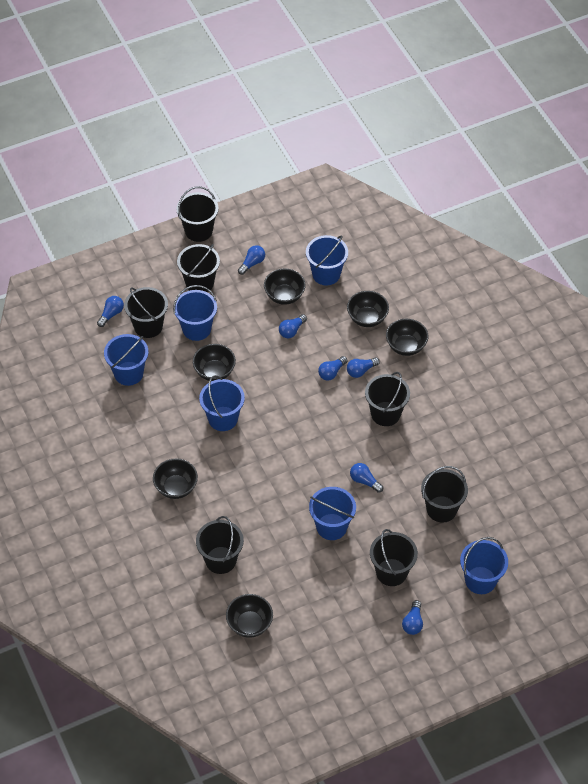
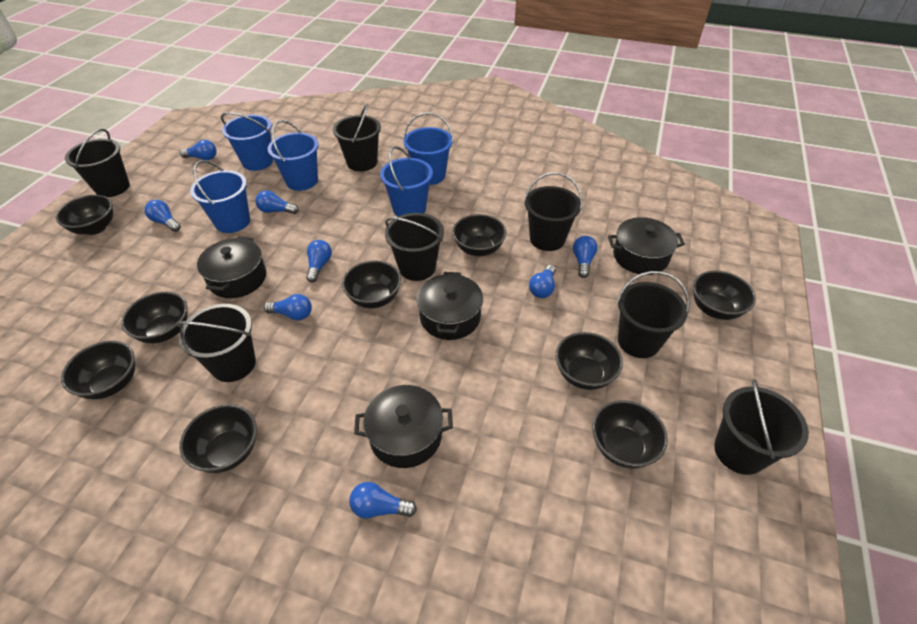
black bowl: 6 -> 9
black pot: 0 -> 4
blue bucket: 6 -> 5
blue light bulb: 7 -> 8

